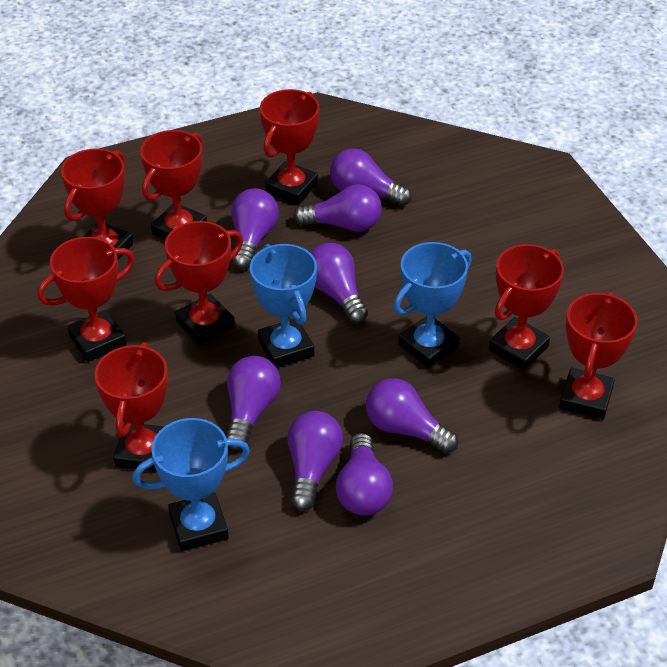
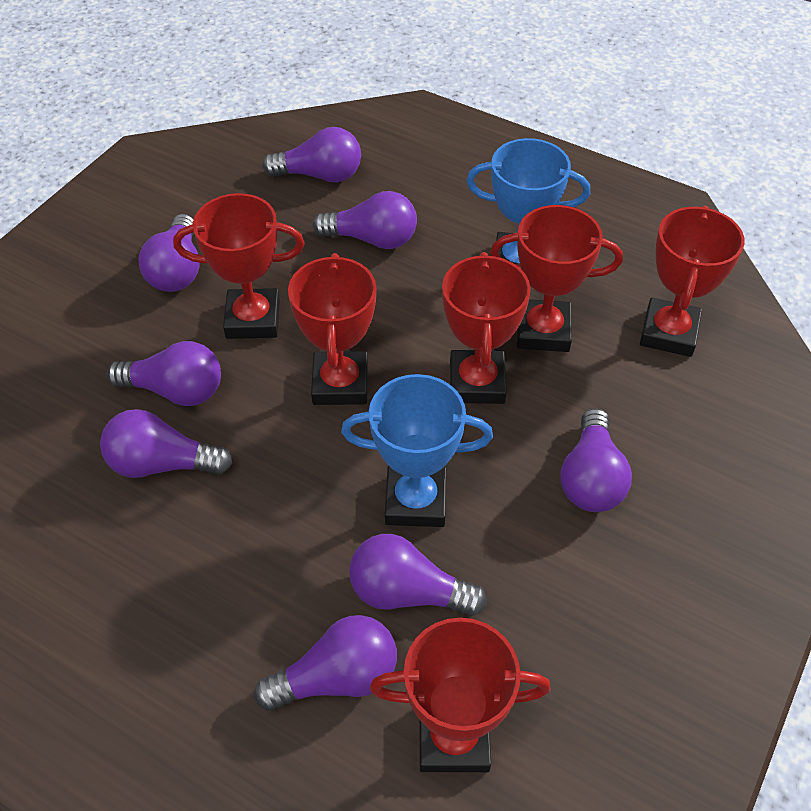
blue trophy: 3 -> 2
red trophy: 8 -> 6

